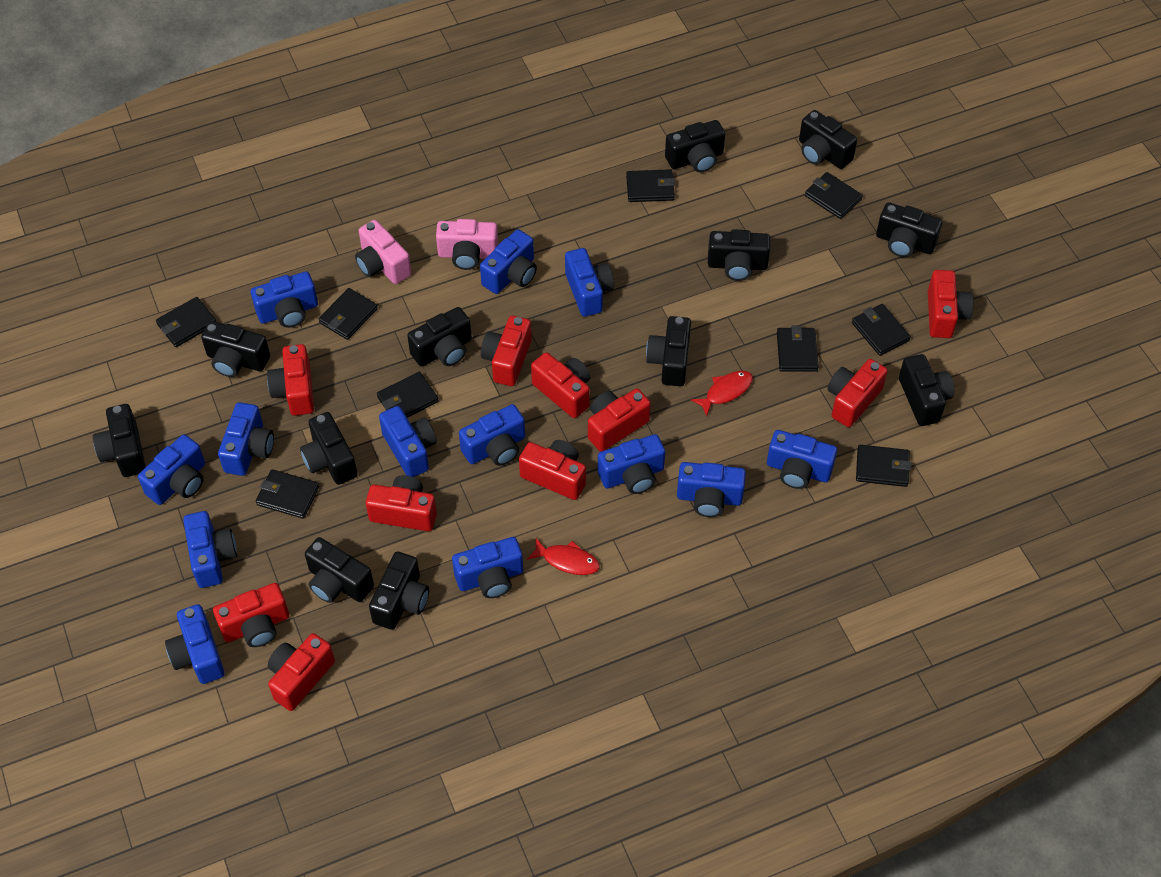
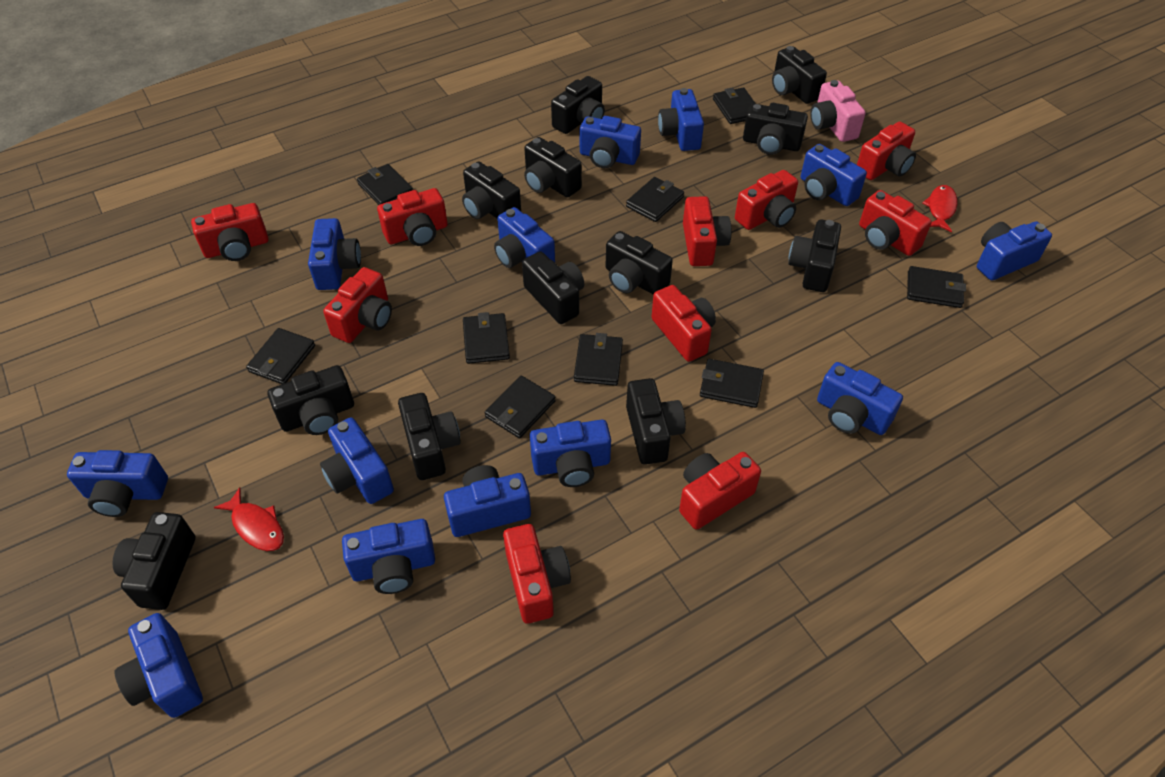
pink camera: 2 -> 1

